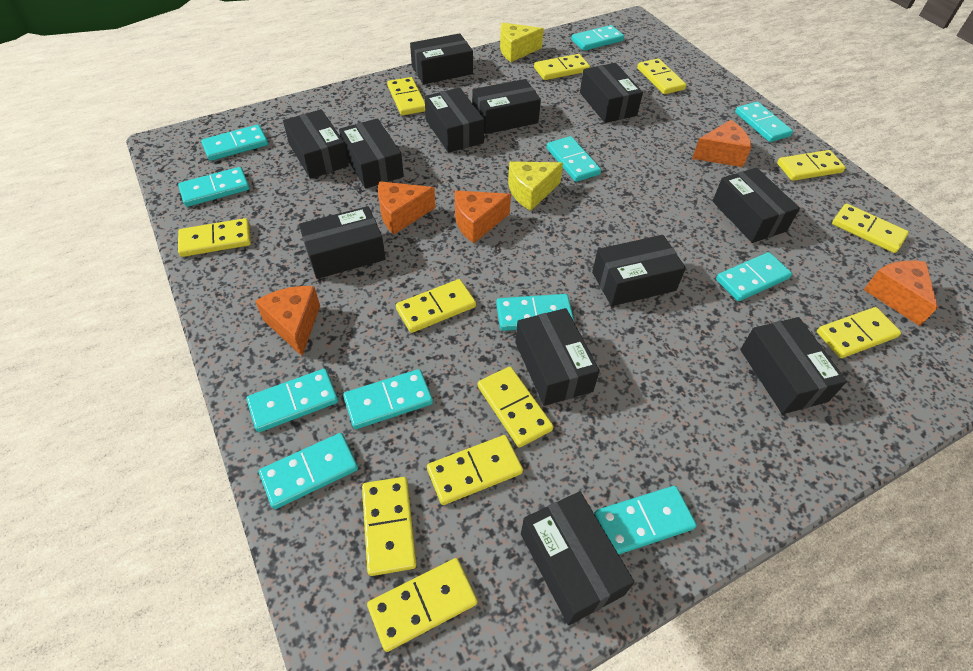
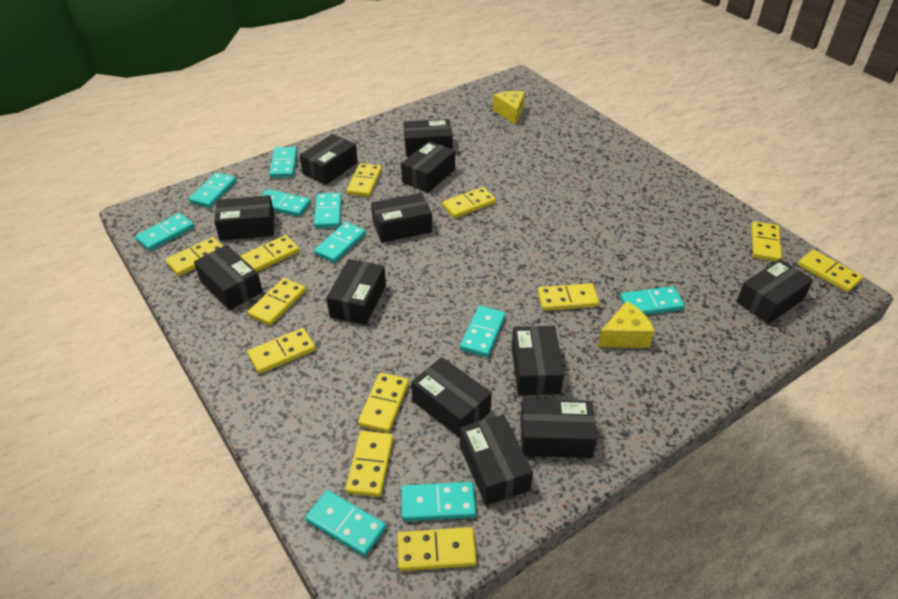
orange cheese: 5 -> 0
turquoise domino: 11 -> 10

